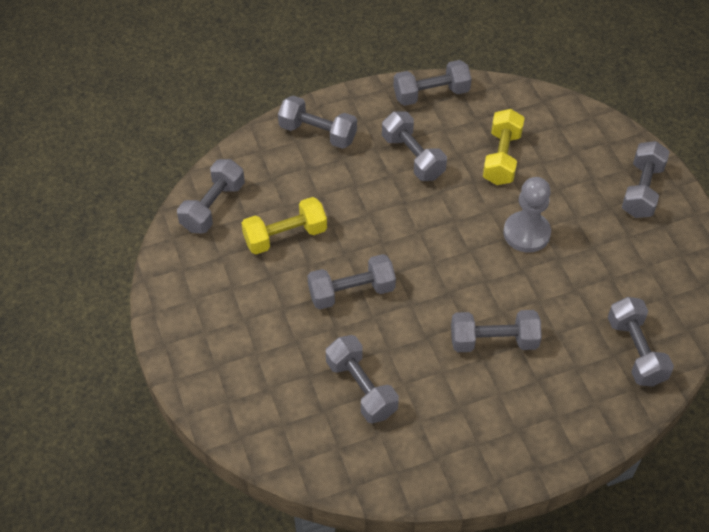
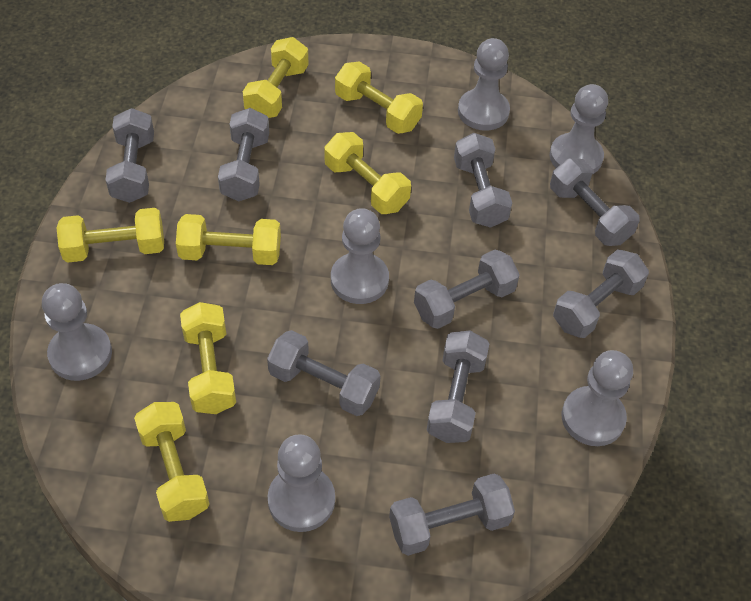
grey pawn: 1 -> 6
yellow dumbbell: 2 -> 7

